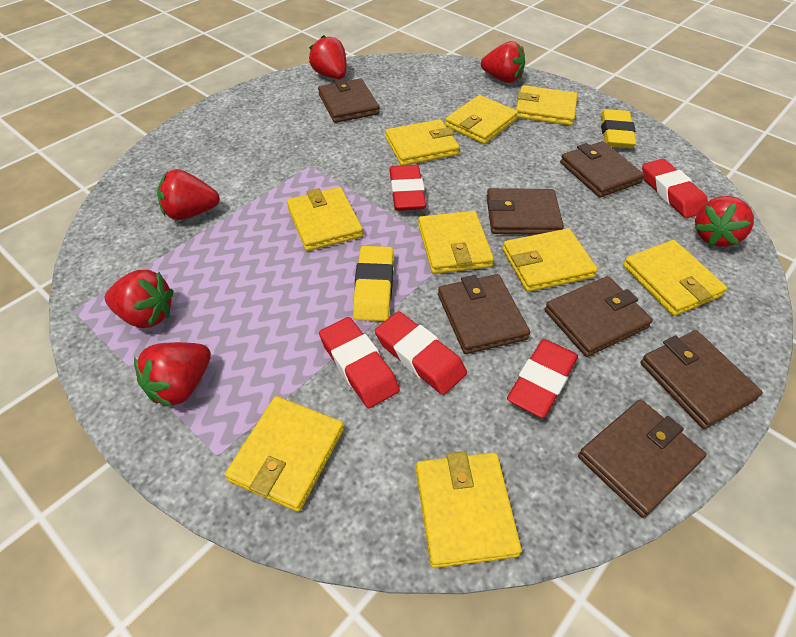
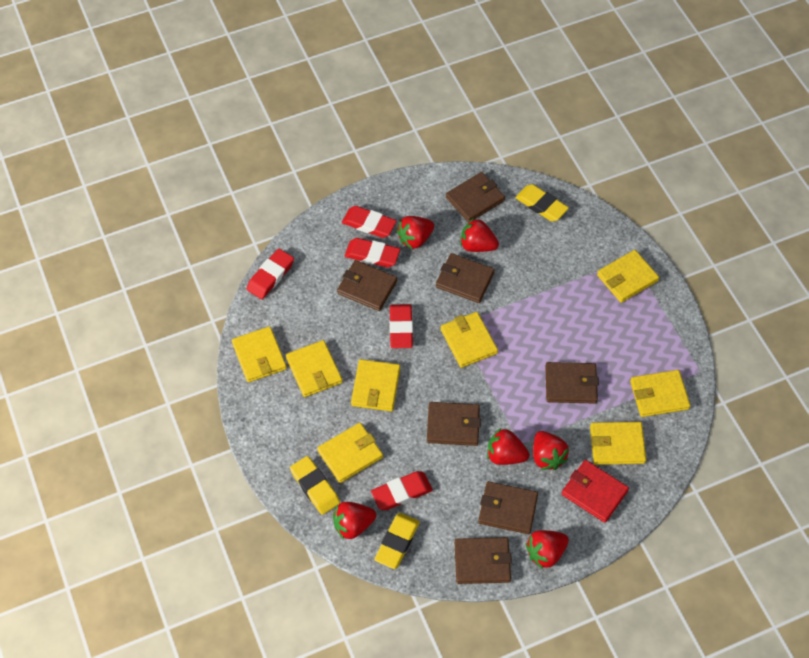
red wallet: 0 -> 1
yellow eraser: 2 -> 3
yellow wallet: 9 -> 8

